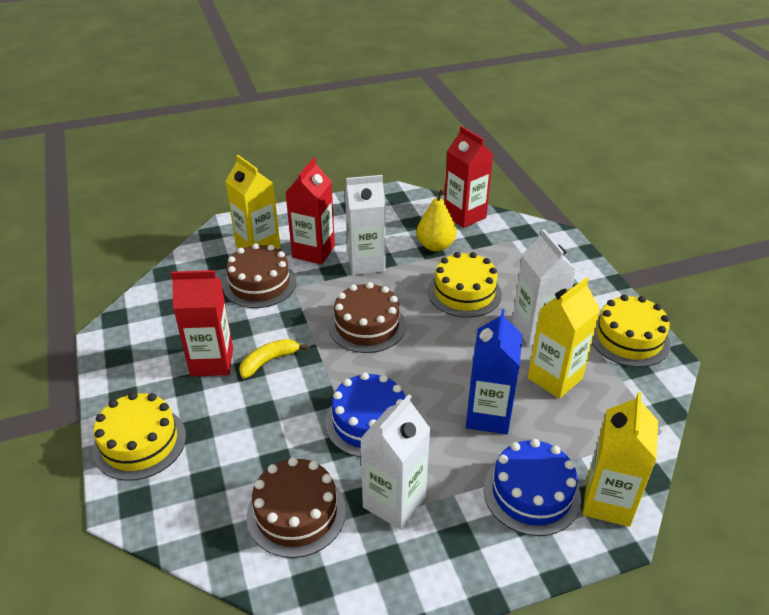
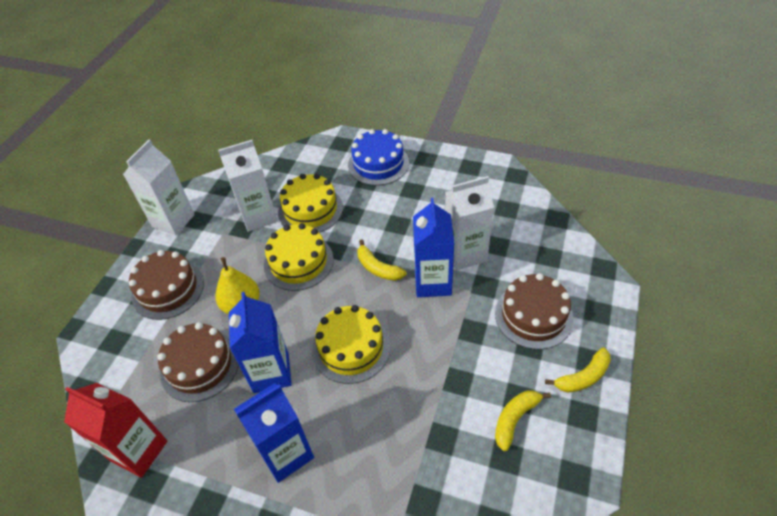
blue cake: 2 -> 1
blue carton: 1 -> 3
red carton: 3 -> 1
yellow banana: 1 -> 3
yellow carton: 3 -> 0

